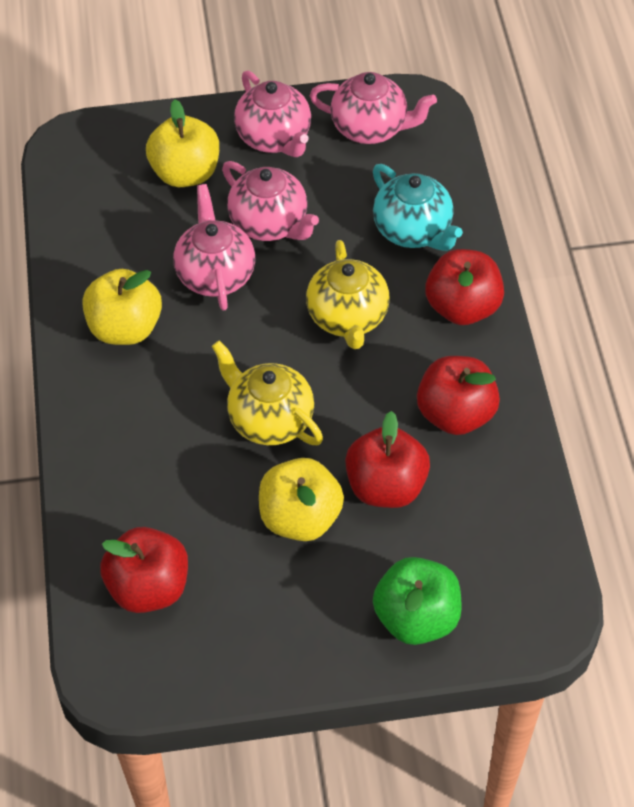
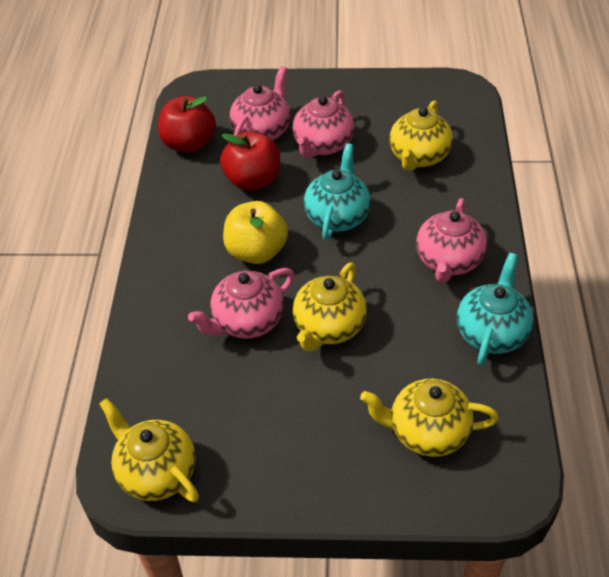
green apple: 1 -> 0
red apple: 4 -> 2
turquoise teapot: 1 -> 2
yellow apple: 3 -> 1
yellow teapot: 2 -> 4

